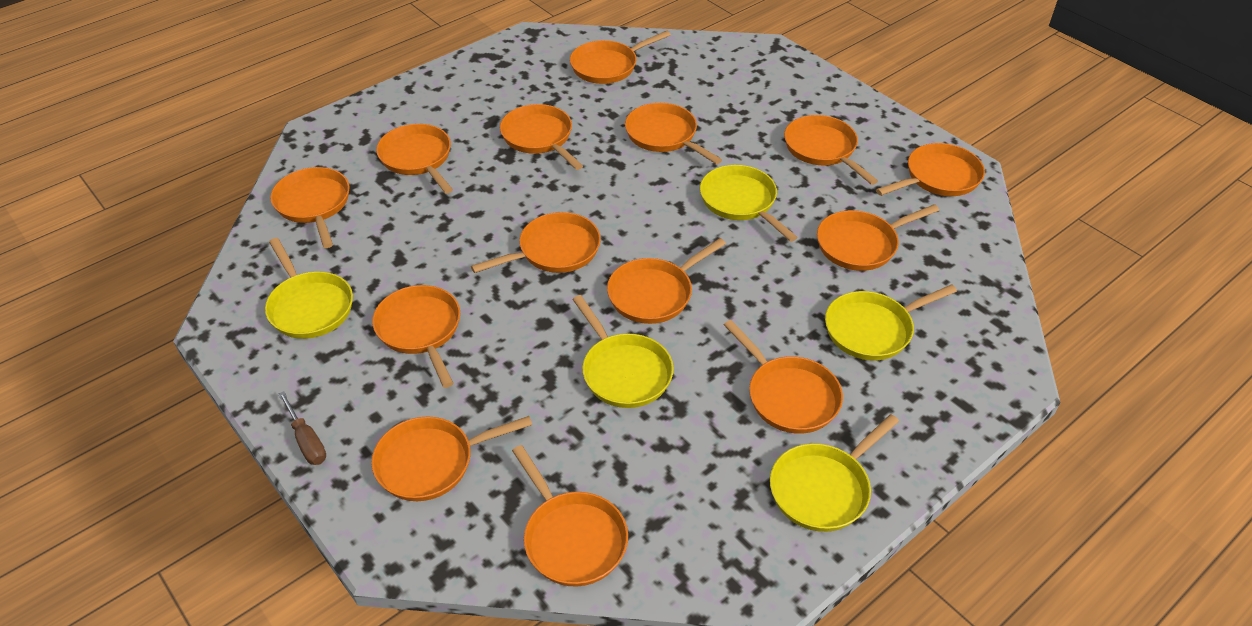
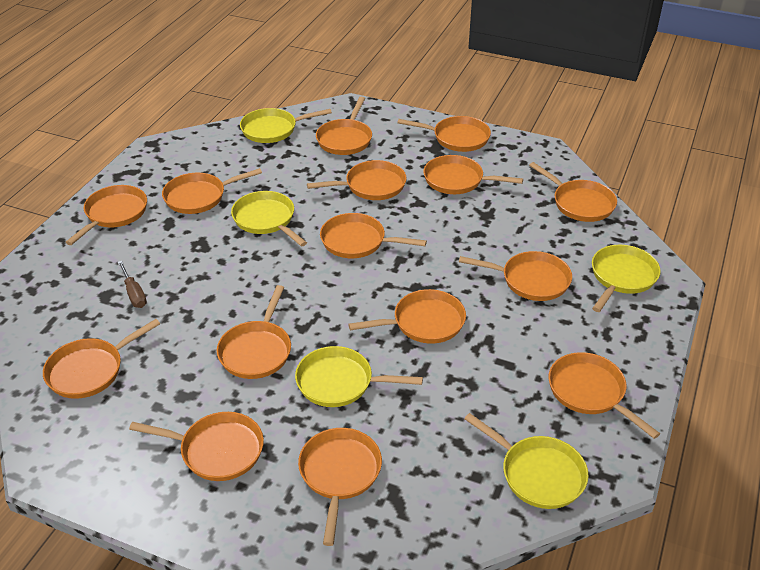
orange pan: 14 -> 15

